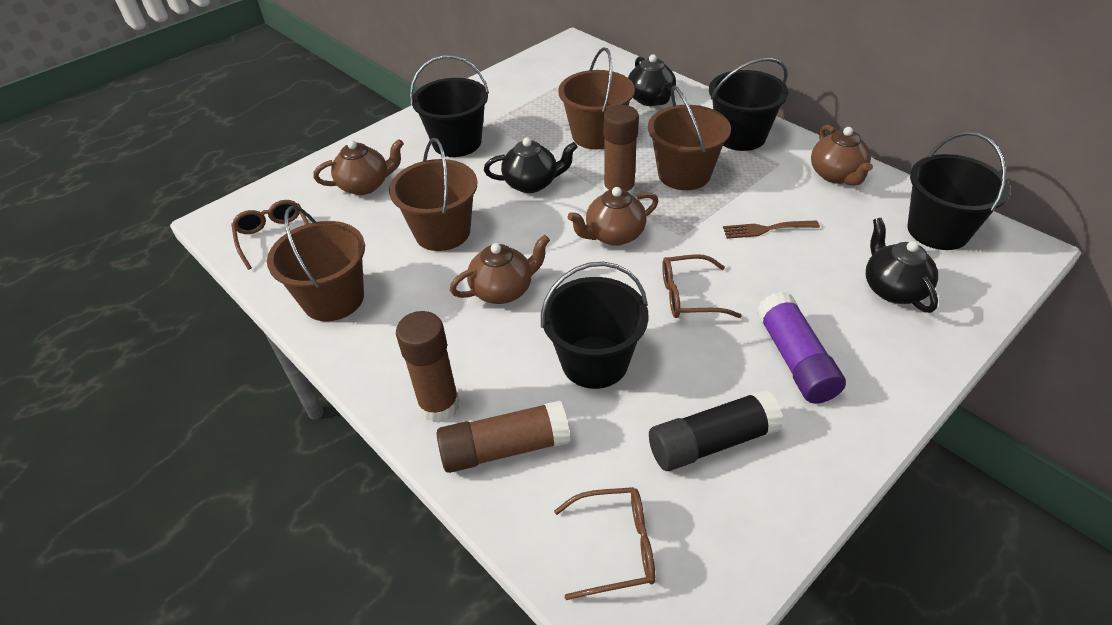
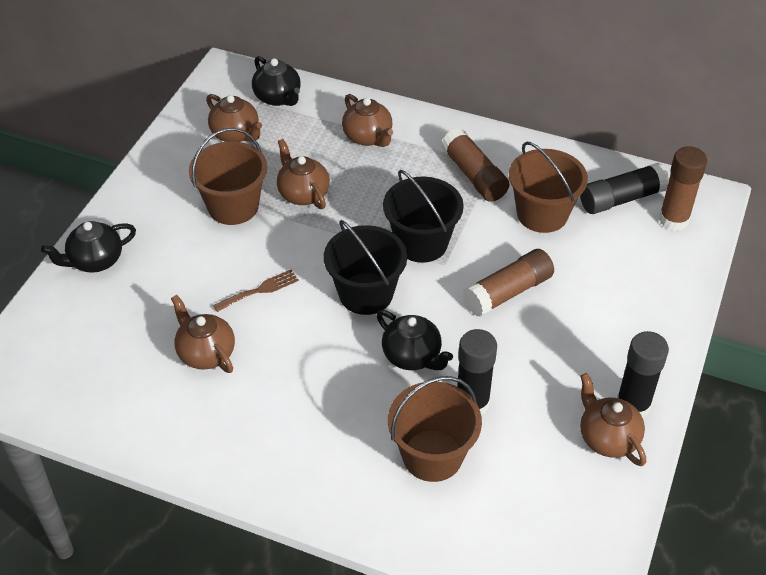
black bucket: 4 -> 2
black glue stick: 1 -> 3
brown bucket: 4 -> 3
brown glasses: 3 -> 0
brown teapot: 4 -> 5
purple glue stick: 1 -> 0

